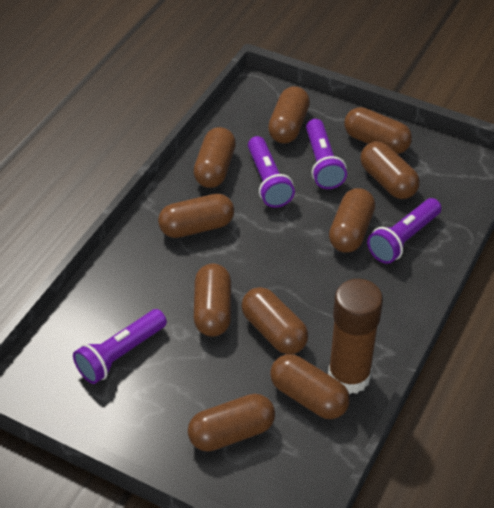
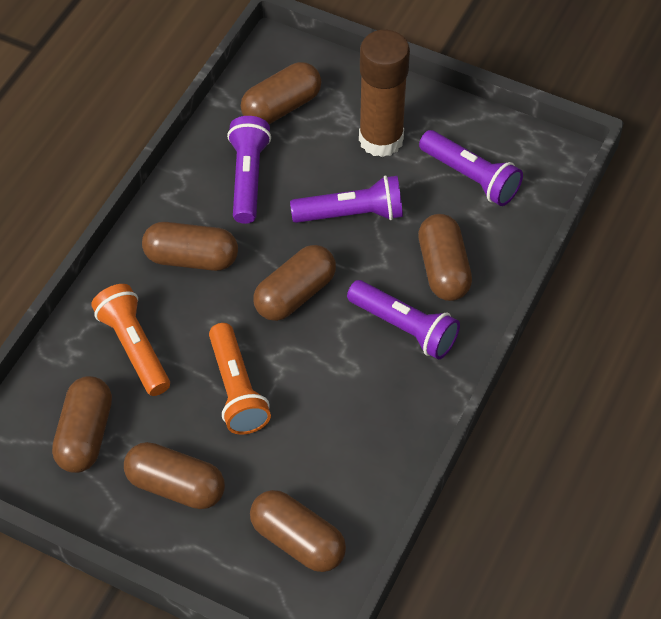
brown capsule: 10 -> 7
orange flashlight: 0 -> 2

